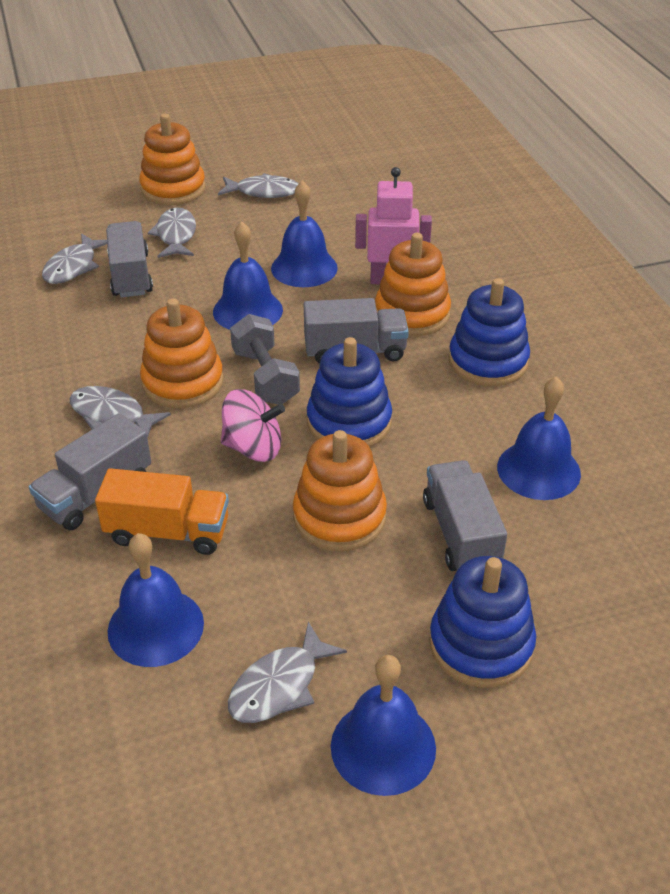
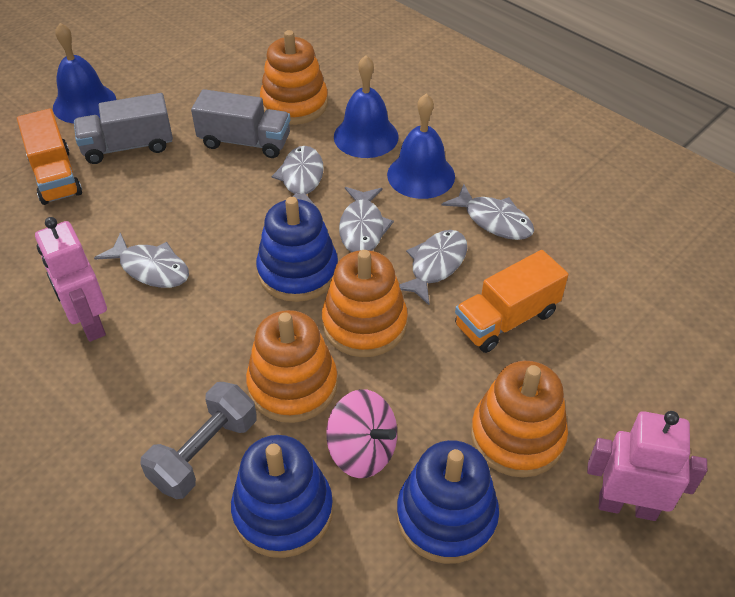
blue bell: 5 -> 3
grey truck: 4 -> 2
orange truck: 1 -> 2
pink robot: 1 -> 2

